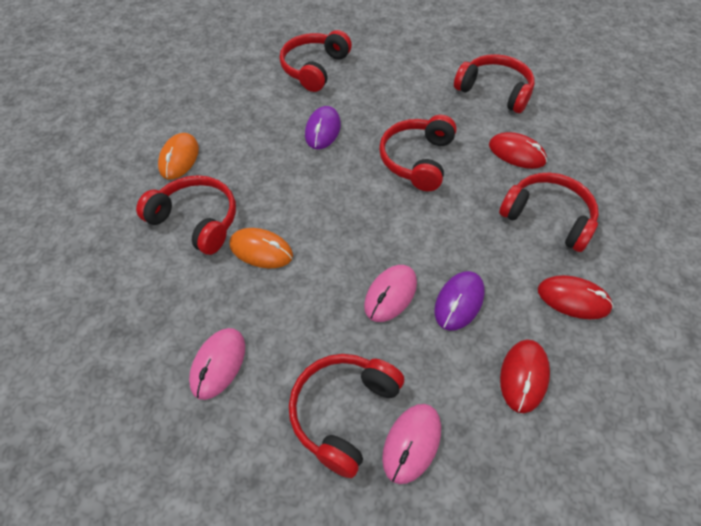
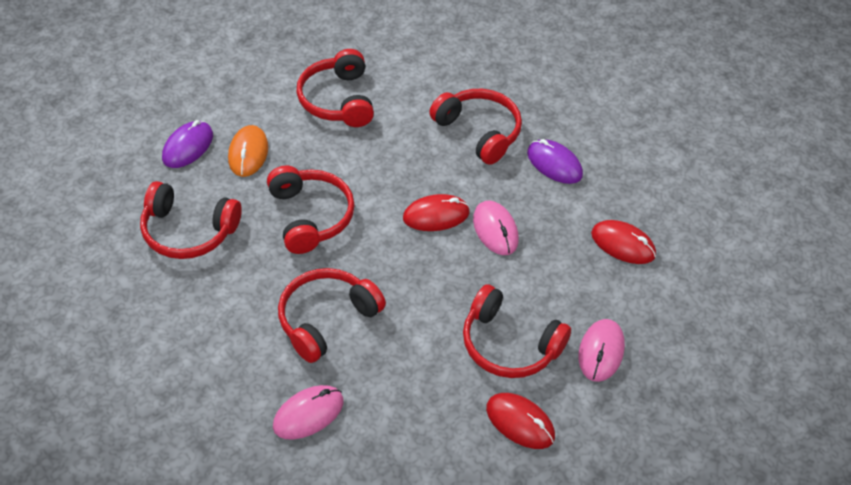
orange mouse: 2 -> 1

